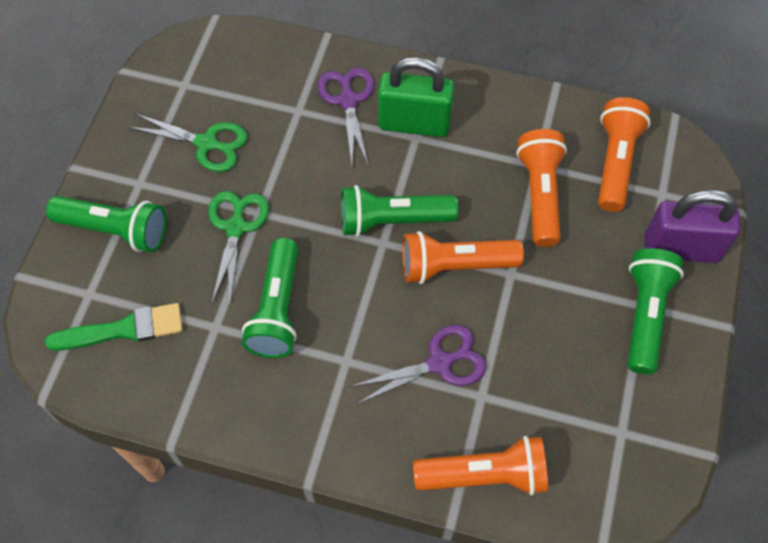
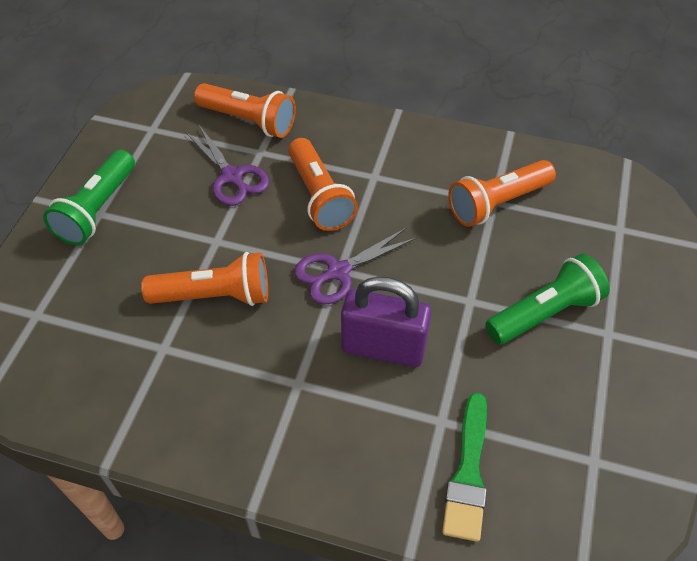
green flashlight: 4 -> 2
green padlock: 1 -> 0
green scissors: 2 -> 0

